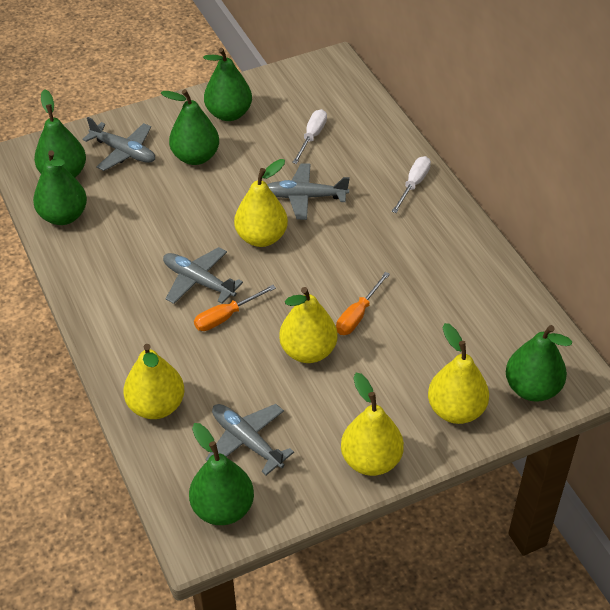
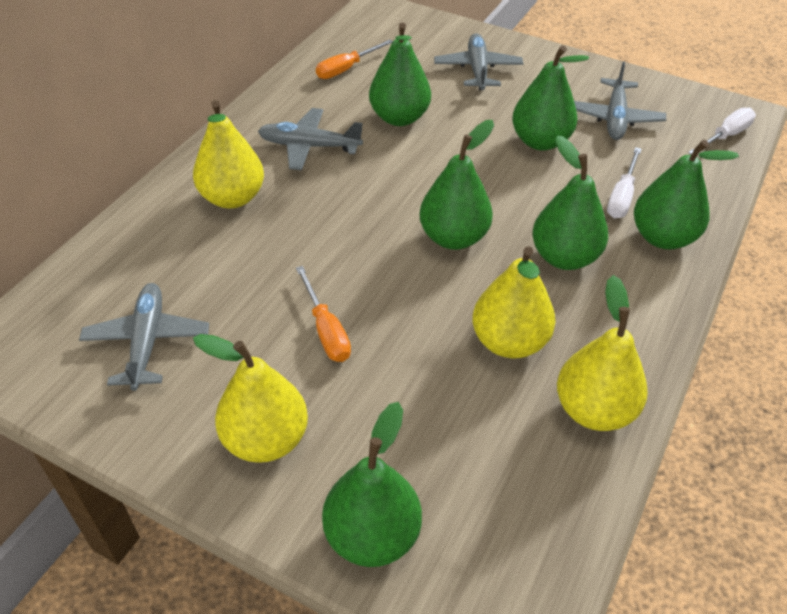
yellow pear: 5 -> 4

